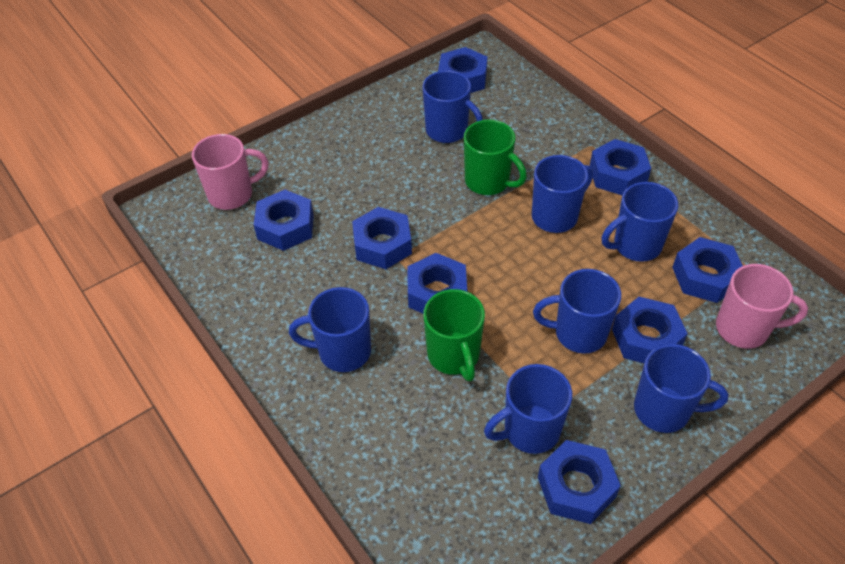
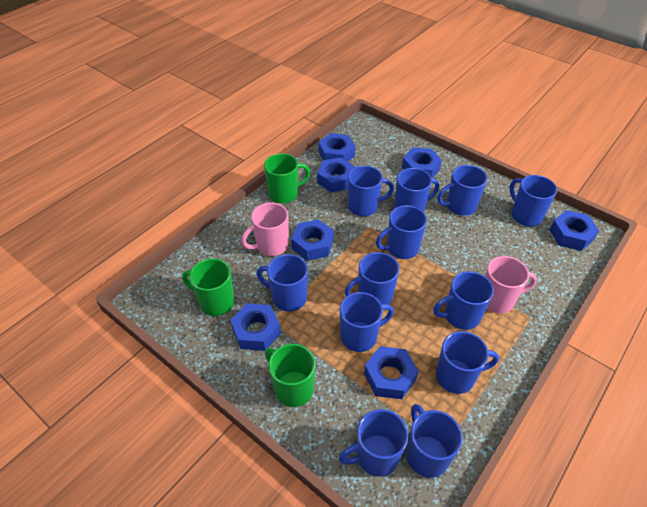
blue mug: 7 -> 12
blue nut: 8 -> 7
green mug: 2 -> 3

